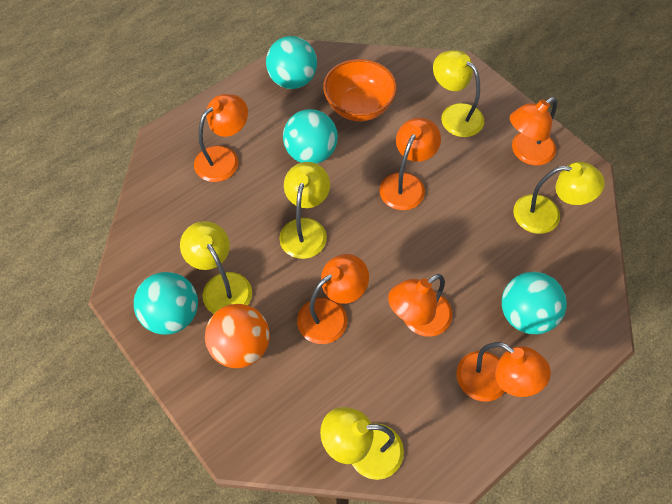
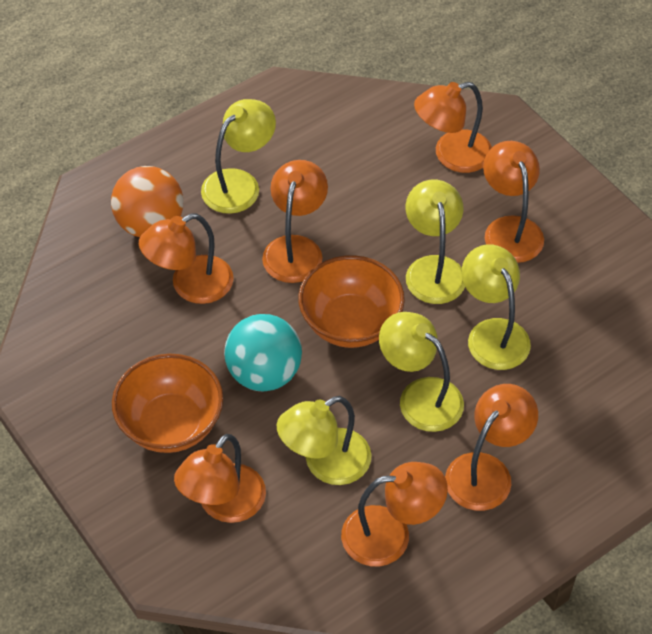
orange bowl: 1 -> 2
orange lamp: 6 -> 7
turquoise ball: 4 -> 1

